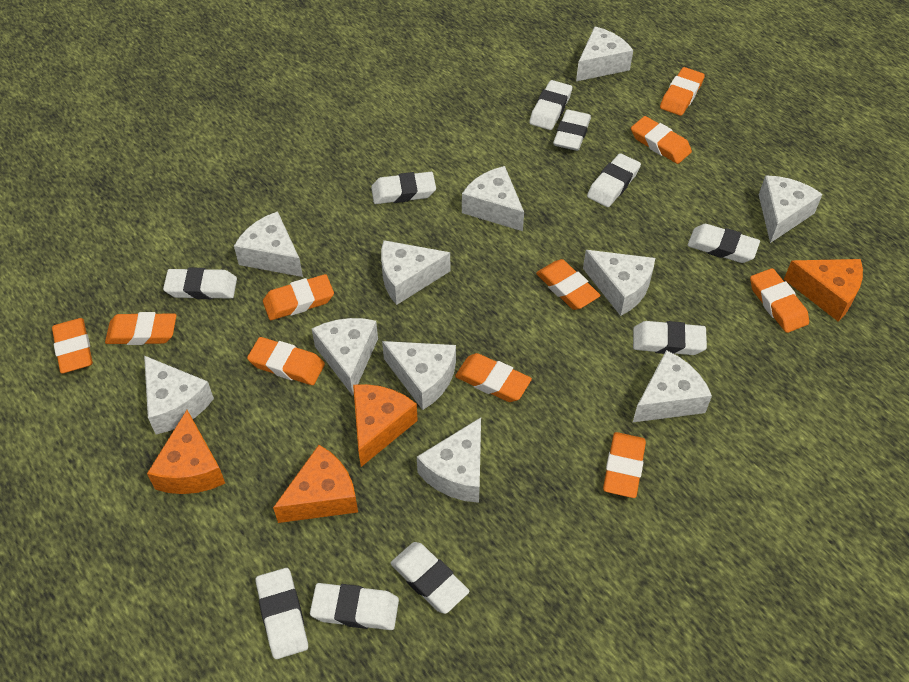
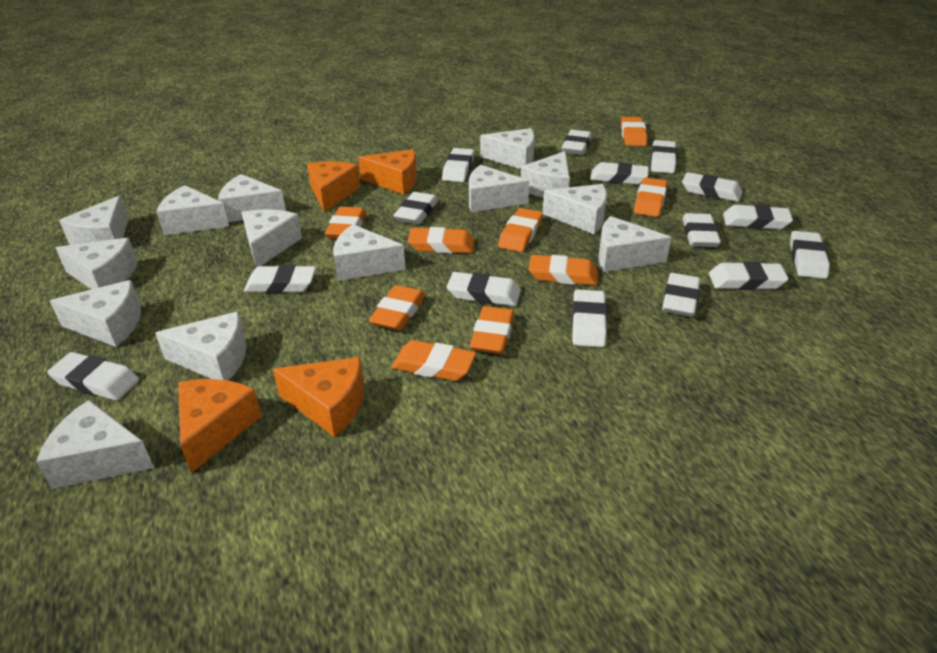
orange eraser: 10 -> 9
white cheese: 11 -> 14
white eraser: 10 -> 15

